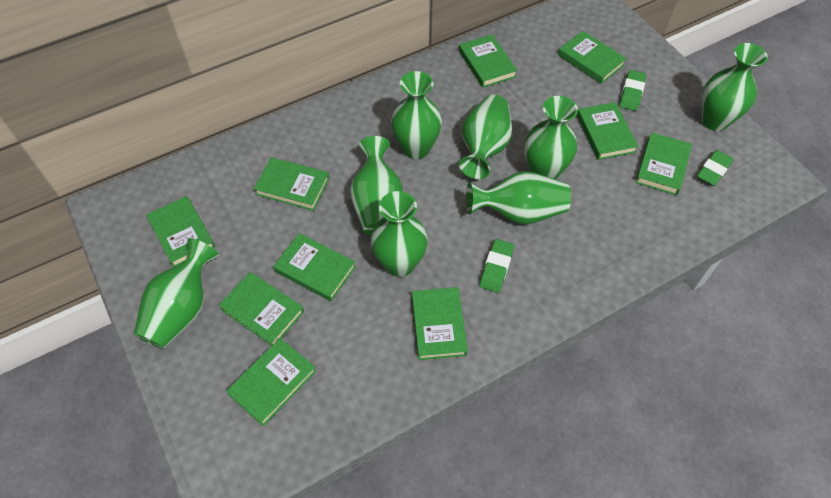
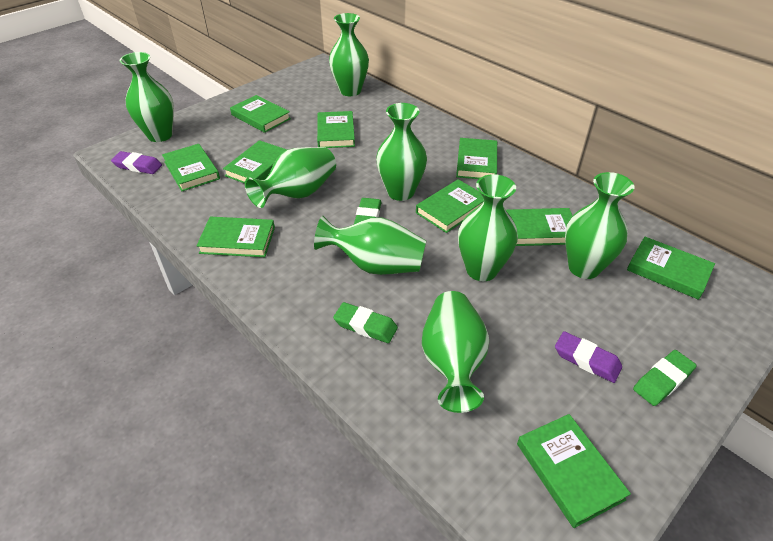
purple eraser: 0 -> 2

